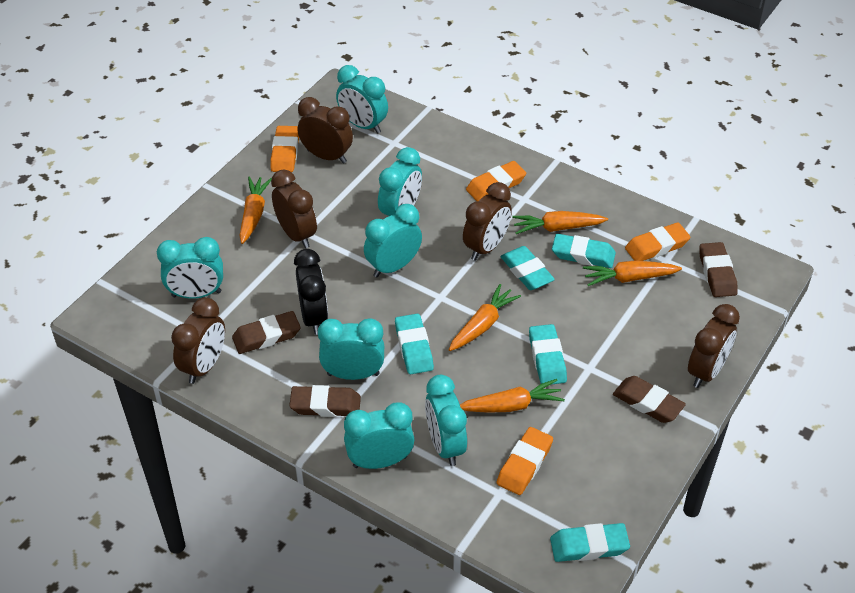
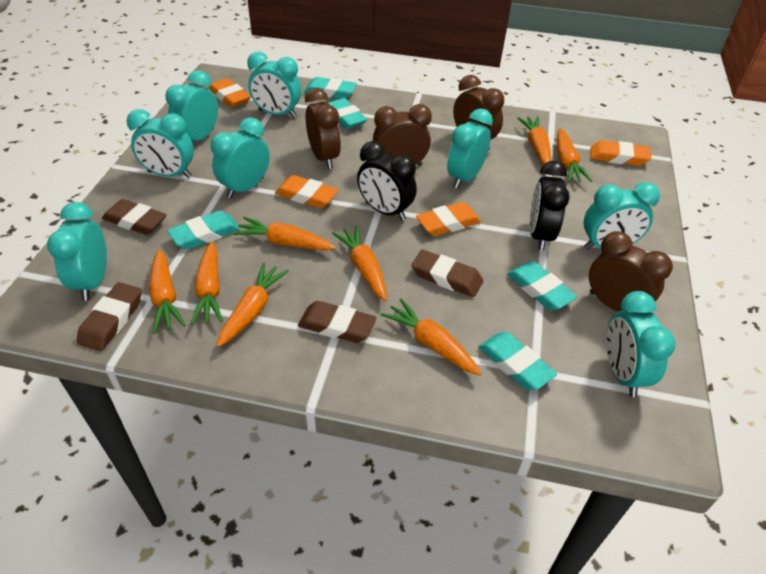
black clock: 1 -> 2
brown clock: 5 -> 4
orange carrot: 5 -> 8
turquoise clock: 7 -> 8

